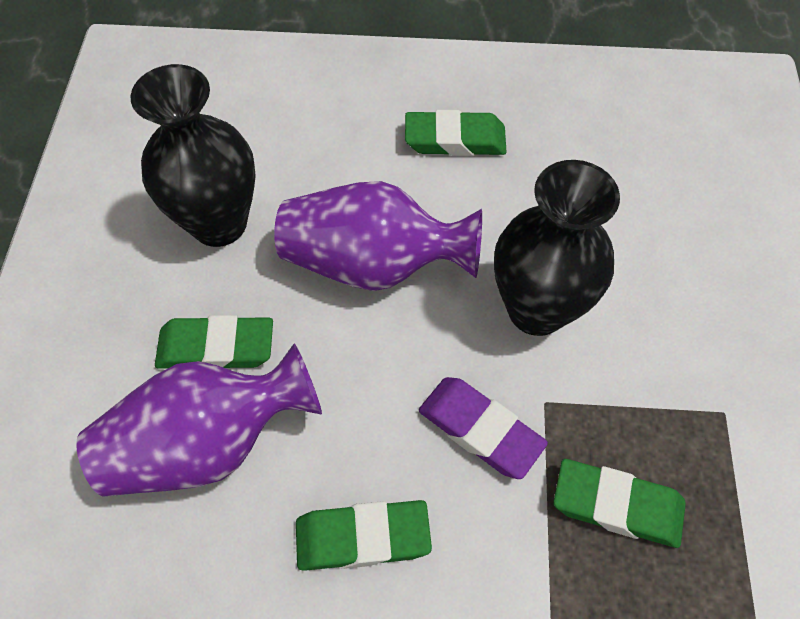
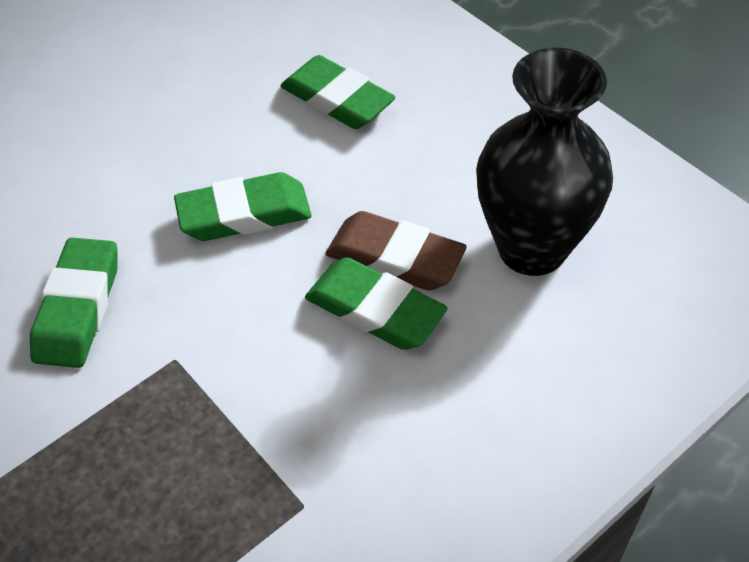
black vase: 2 -> 1
brown eraser: 0 -> 1
purple eraser: 1 -> 0
purple vase: 2 -> 0

